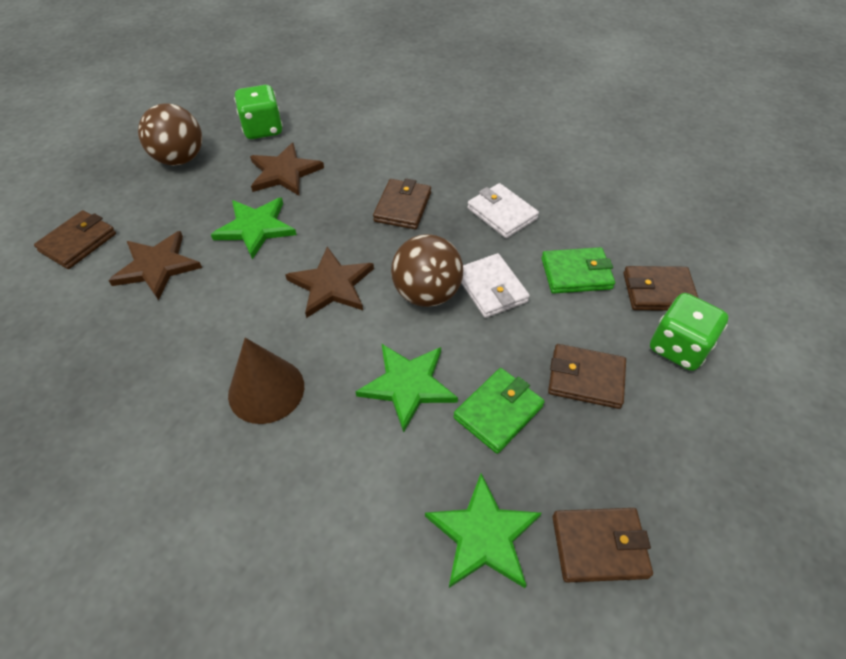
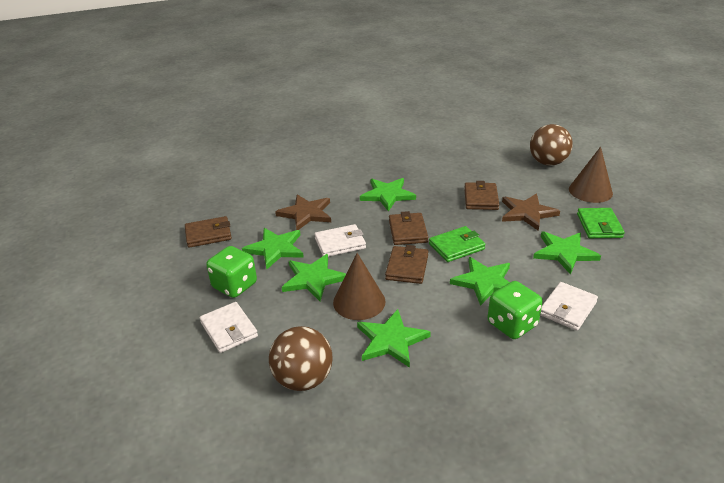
brown cone: 1 -> 2
brown star: 3 -> 2
brown wallet: 5 -> 4
green star: 3 -> 6
white wallet: 2 -> 3

